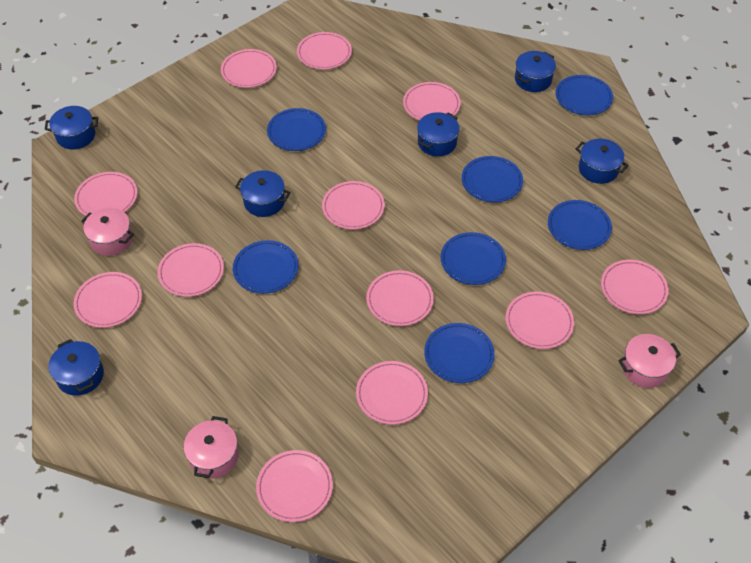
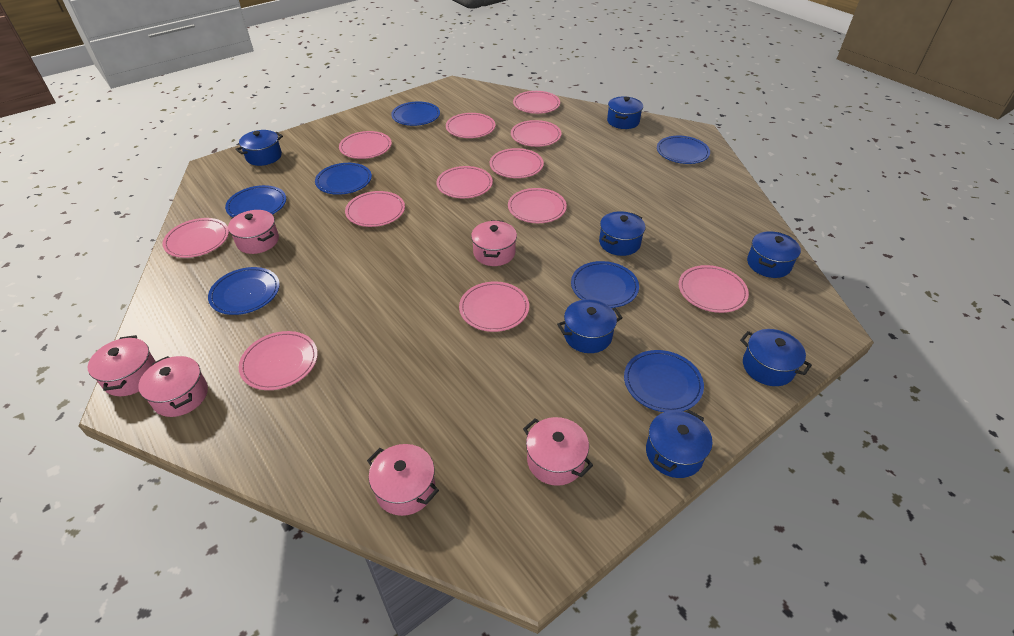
blue pot: 6 -> 7
pink pot: 3 -> 6

